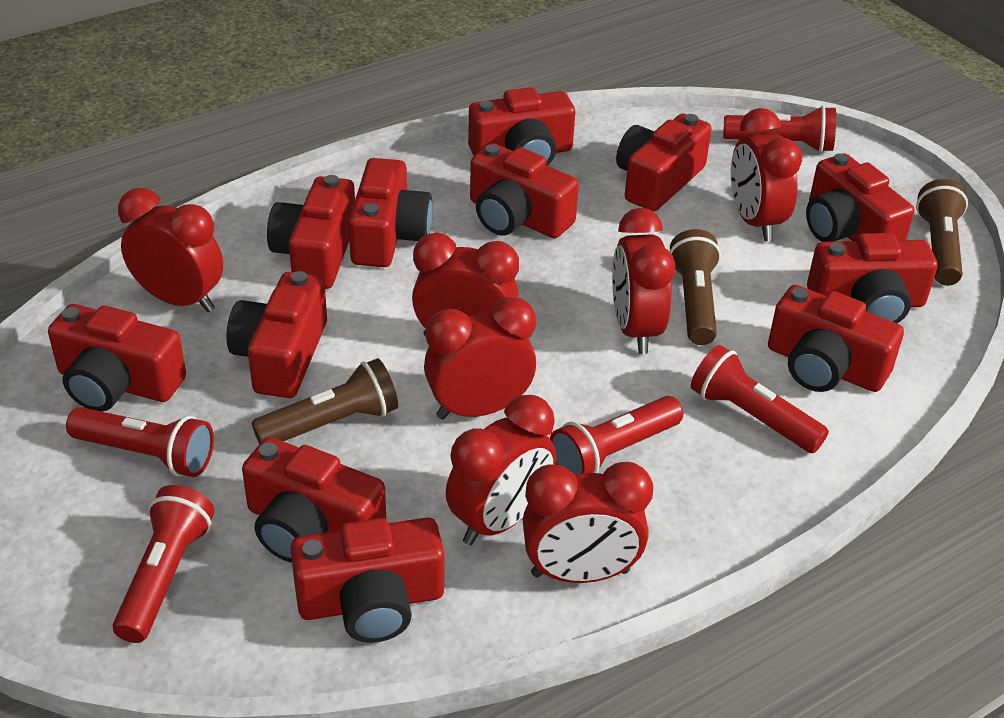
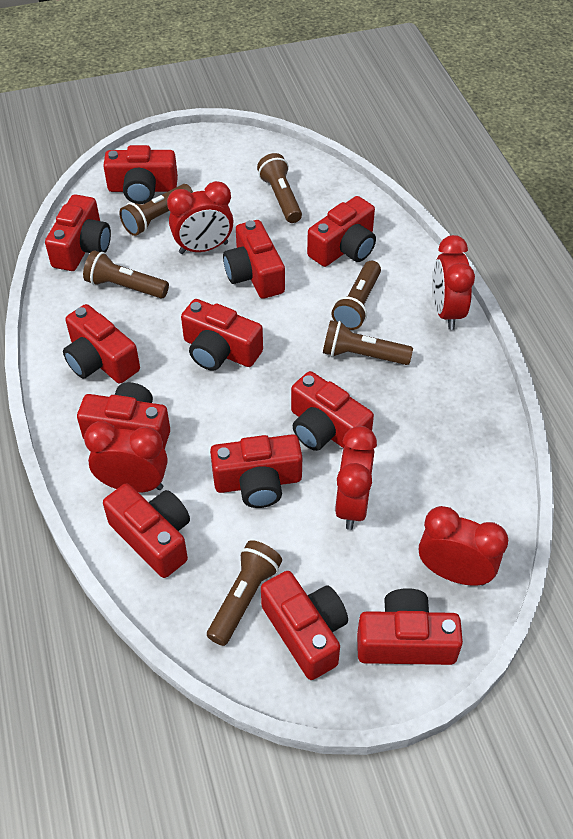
brown flashlight: 3 -> 6
red clock: 7 -> 5
red flashlight: 5 -> 0

